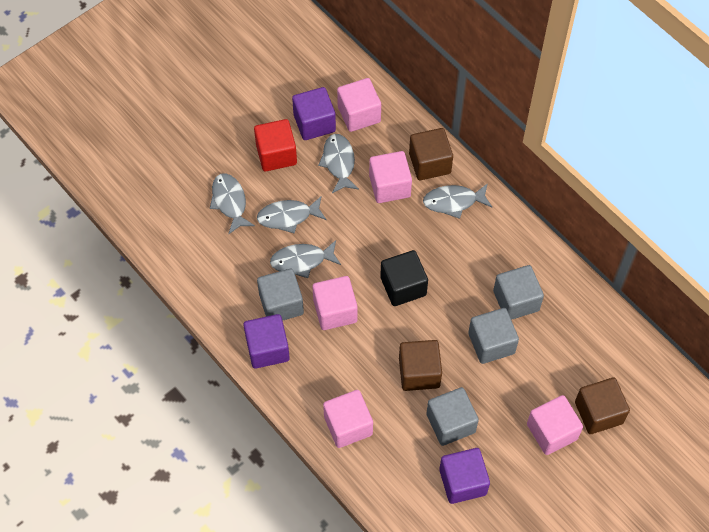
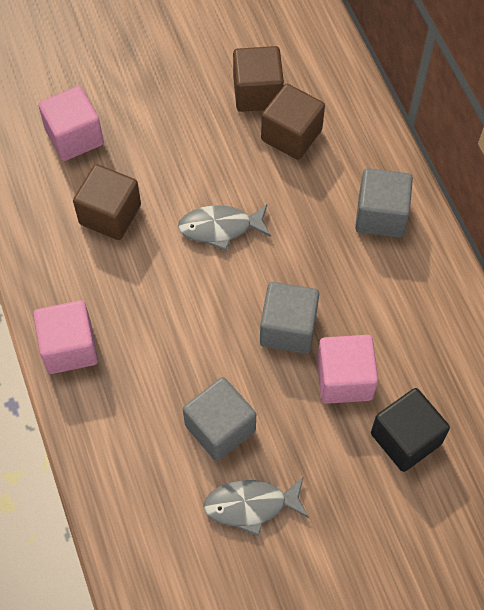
grey cube: 4 -> 3
grey fish: 5 -> 2
pink cube: 5 -> 3
purple cube: 3 -> 0
red cube: 1 -> 0

